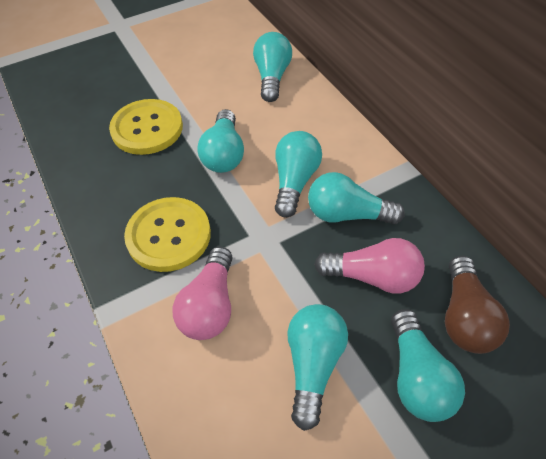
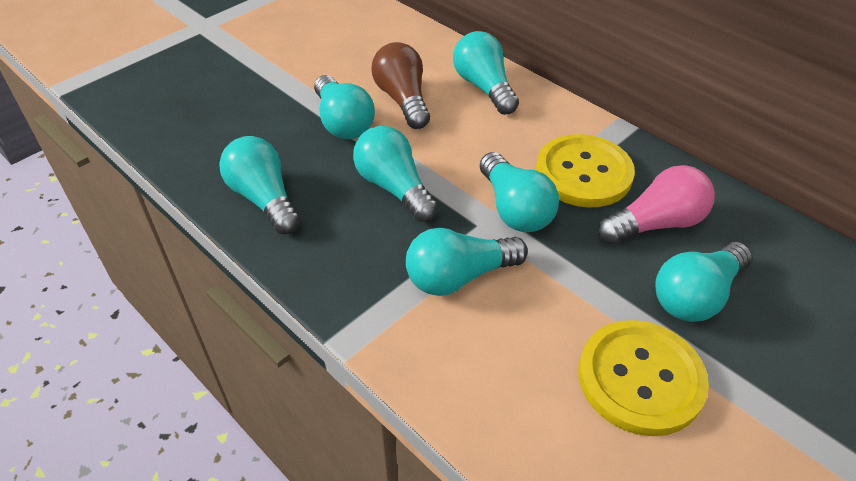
pink light bulb: 2 -> 1
turquoise light bulb: 6 -> 7

